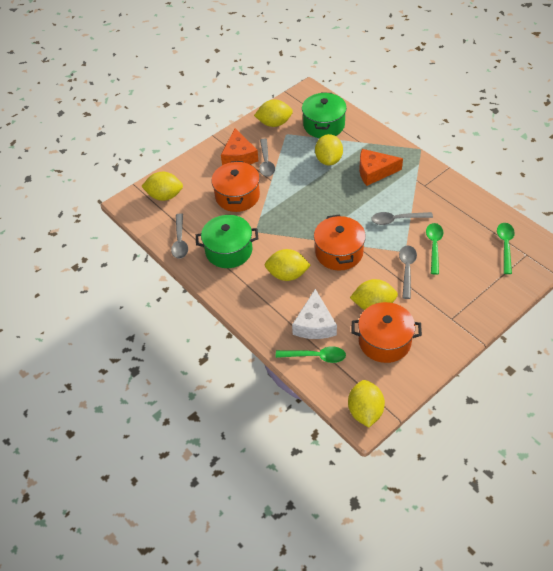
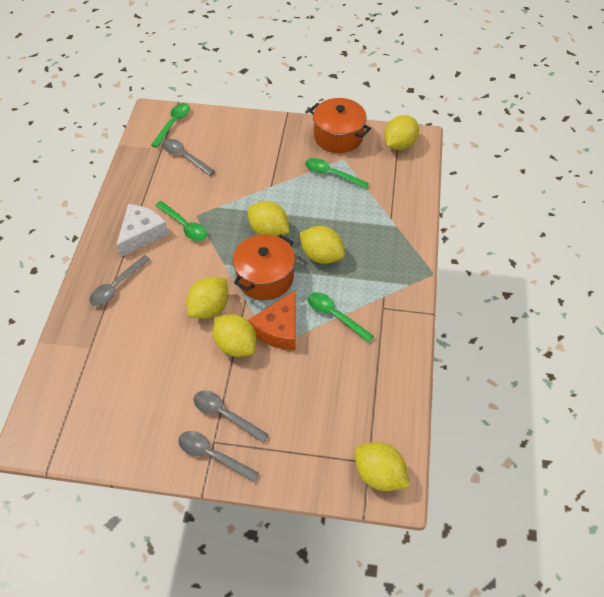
green pot: 2 -> 0
green spoon: 3 -> 4
orange cheese: 2 -> 1
orange pot: 3 -> 2

